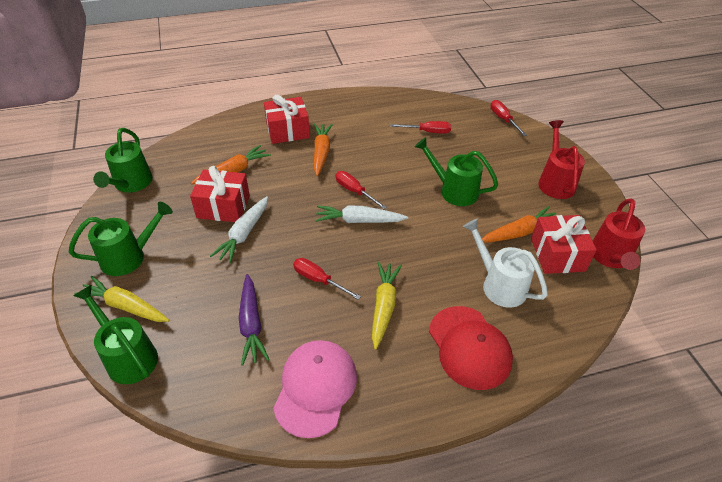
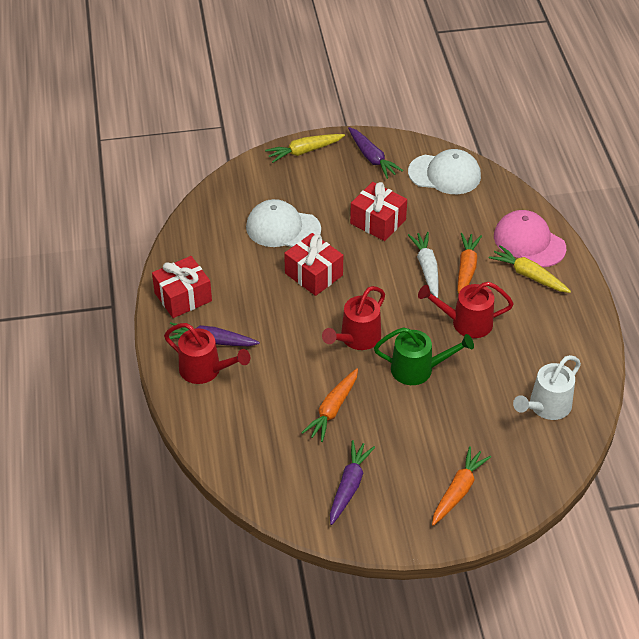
green watering can: 4 -> 1
purple carrot: 1 -> 3
red cap: 1 -> 0
red screwdriver: 4 -> 0
red watering can: 2 -> 3
white cap: 0 -> 2
white carrot: 2 -> 1

